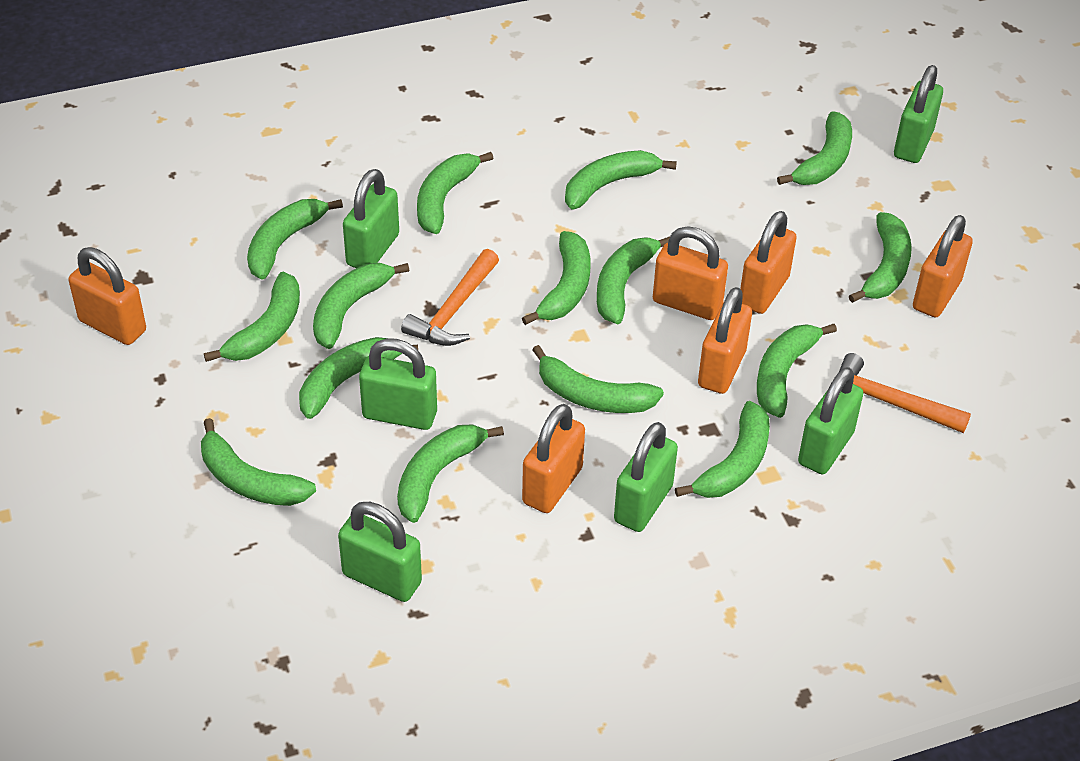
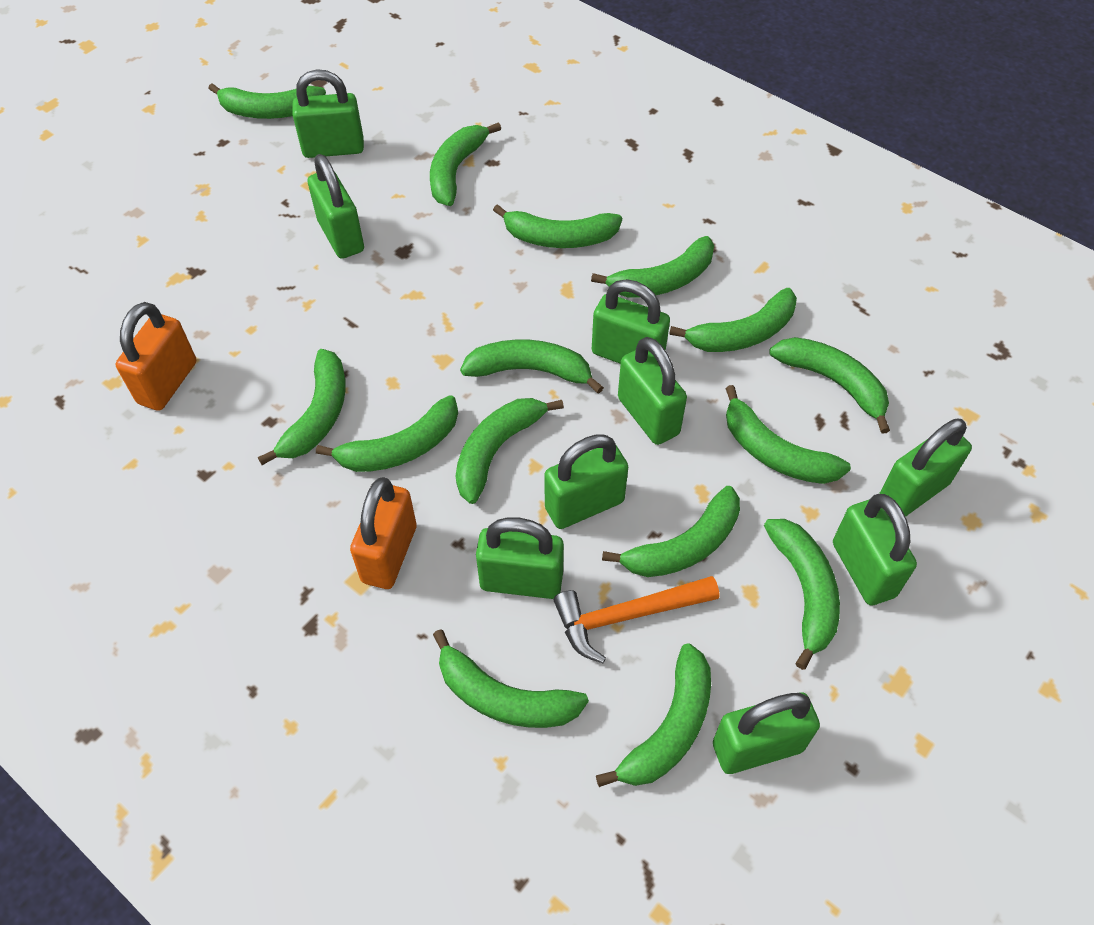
green padlock: 6 -> 9
orange hammer: 2 -> 1
orange padlock: 6 -> 2

